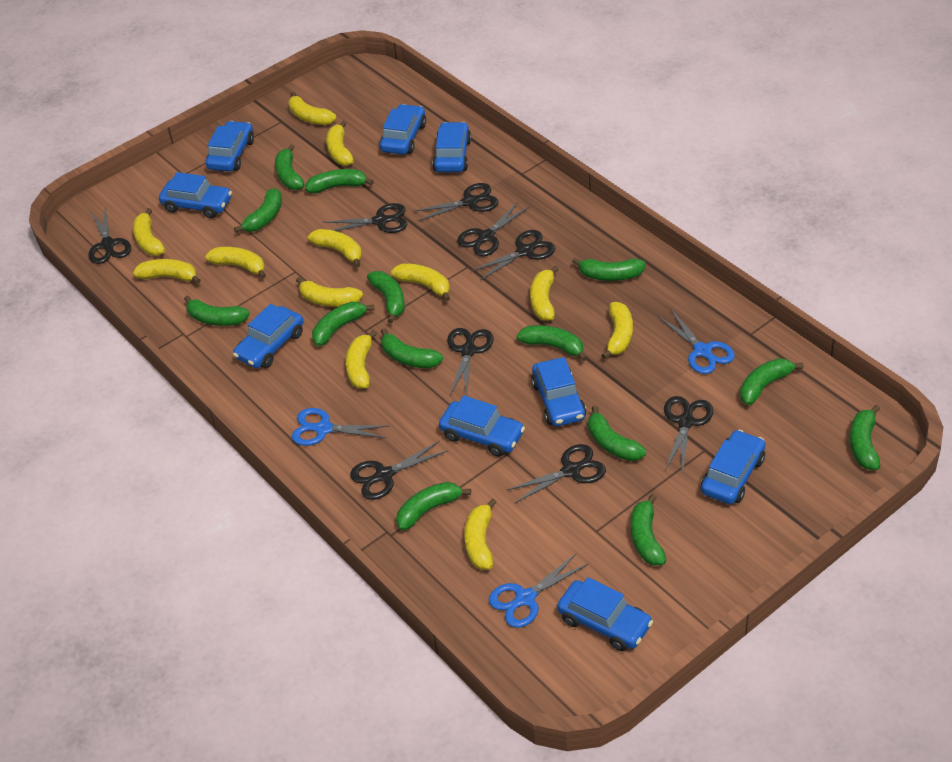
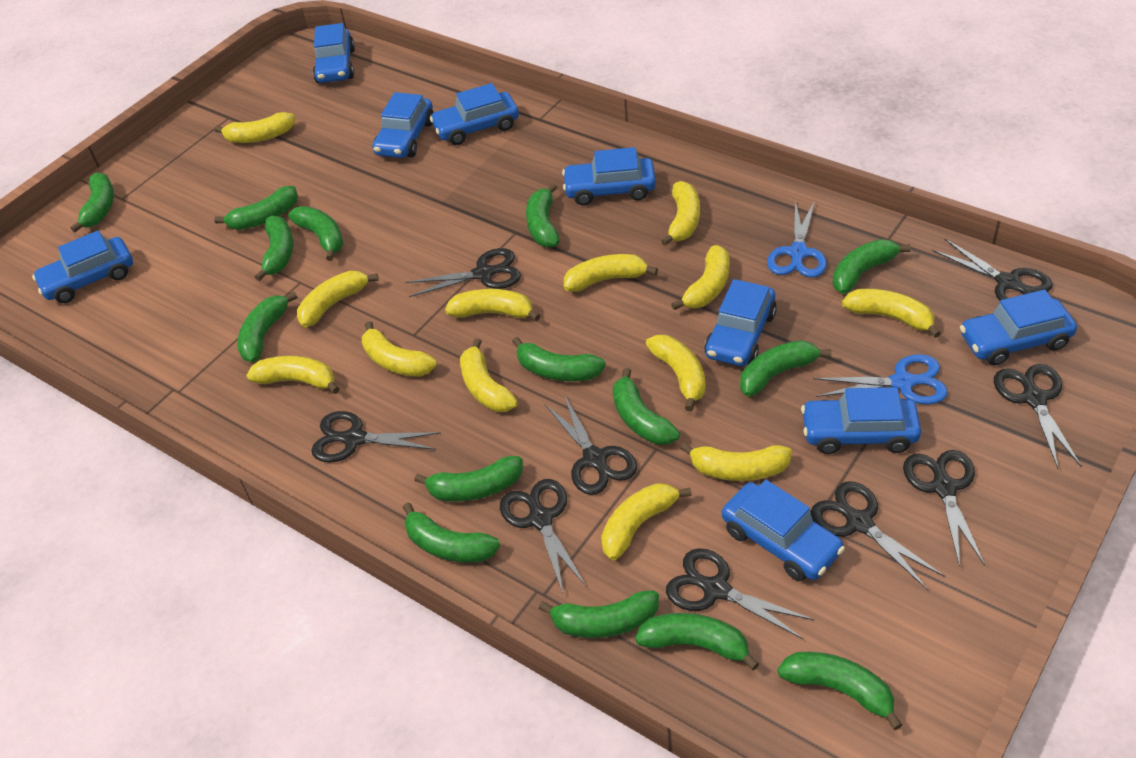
blue scissors: 3 -> 2
green banana: 14 -> 15
yellow banana: 12 -> 13

